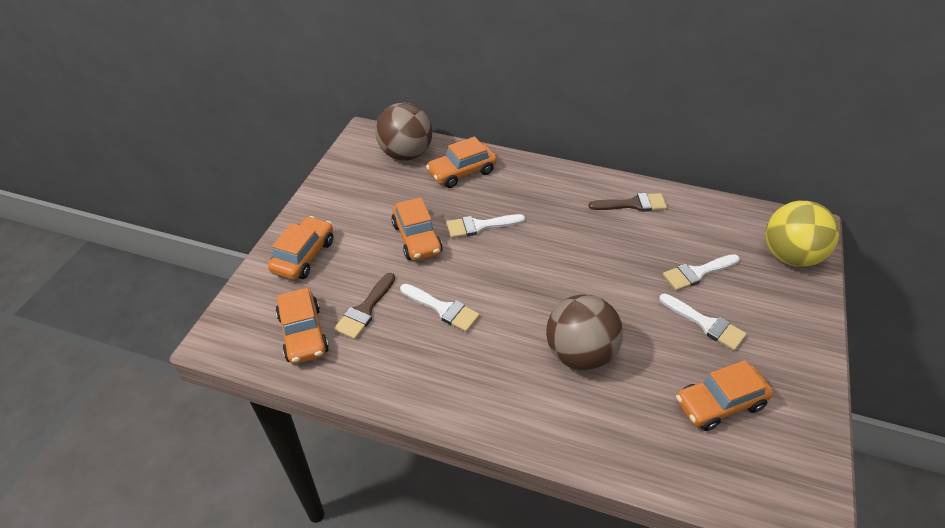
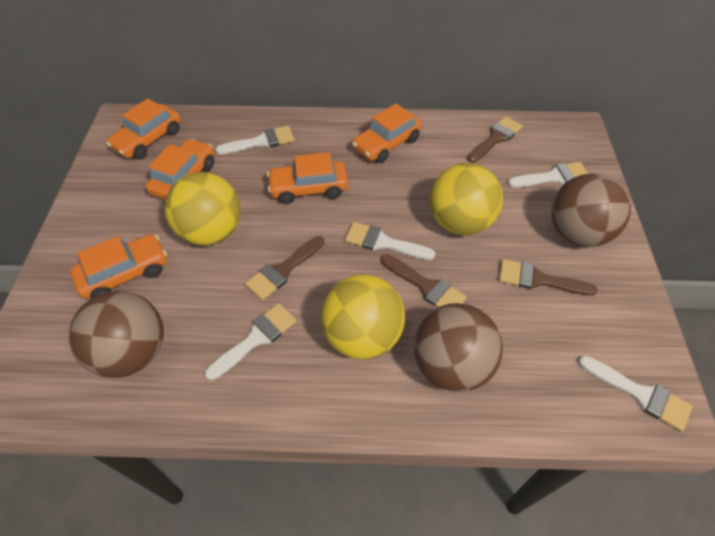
brown ball: 2 -> 3
brown brush: 2 -> 4
white brush: 4 -> 5
yellow ball: 1 -> 3

